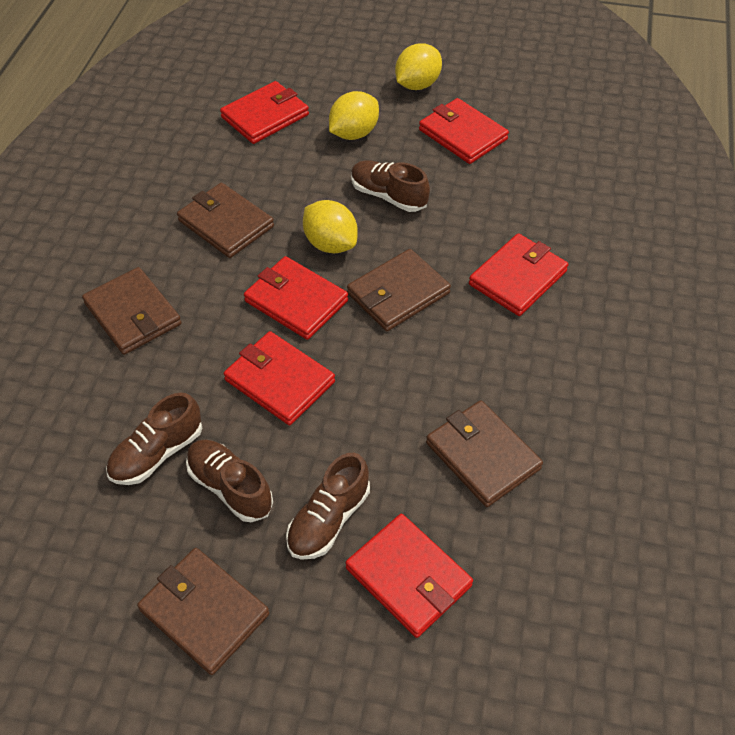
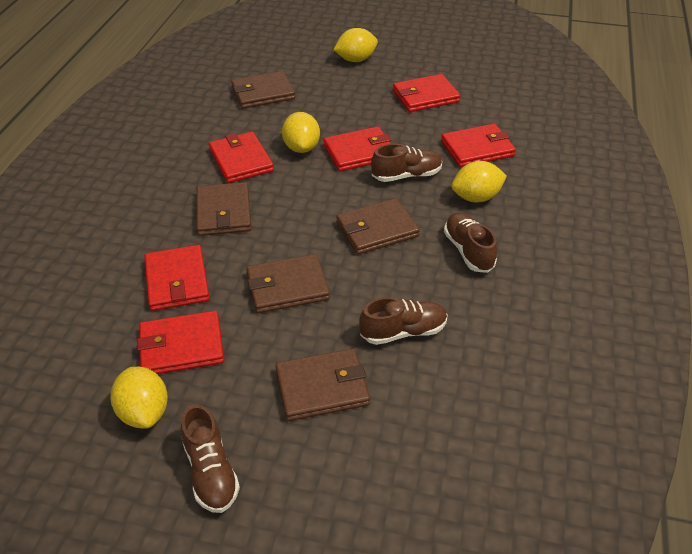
yellow lemon: 3 -> 4

